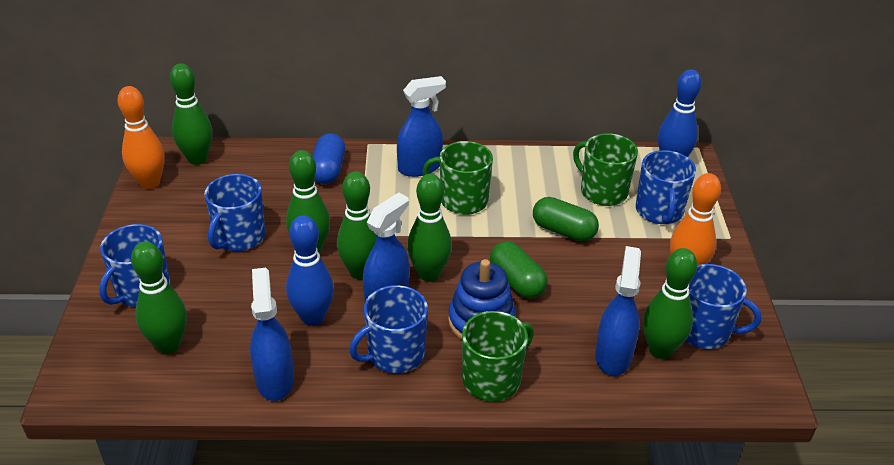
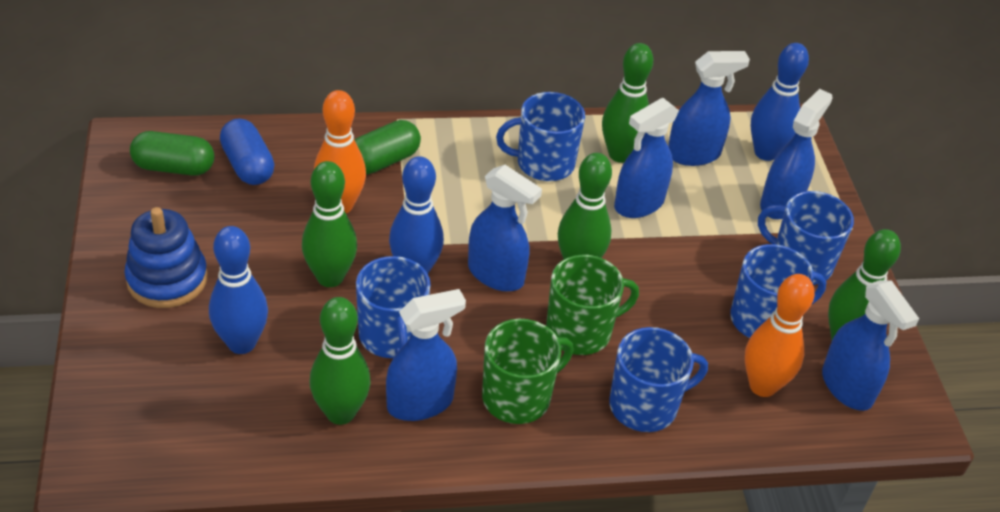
blue bowling pin: 2 -> 3
blue spray bottle: 4 -> 6
green bowling pin: 6 -> 5
green mug: 3 -> 2

